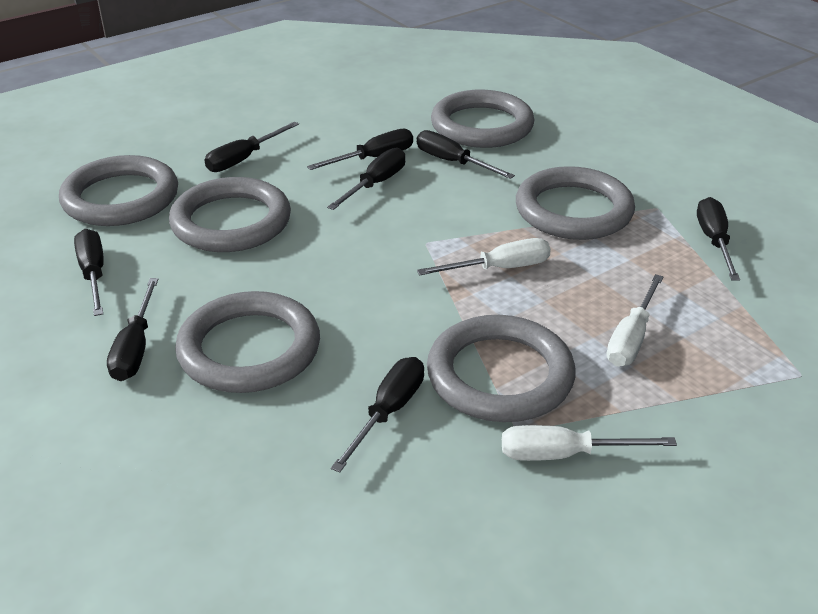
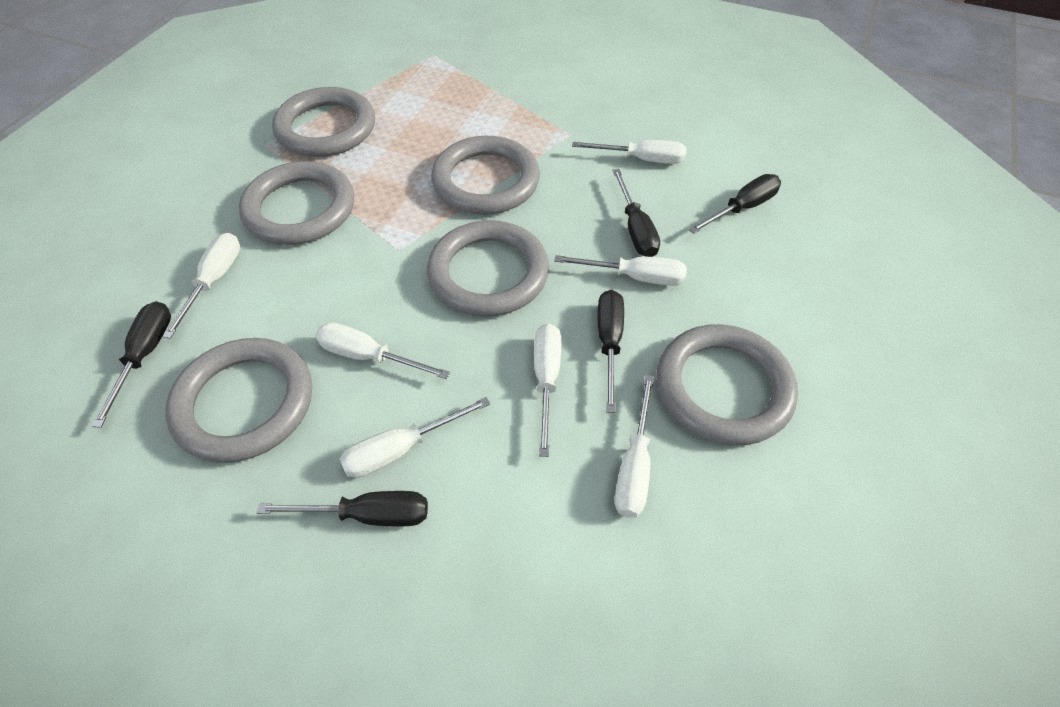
black screwdriver: 8 -> 5
white screwdriver: 3 -> 7

